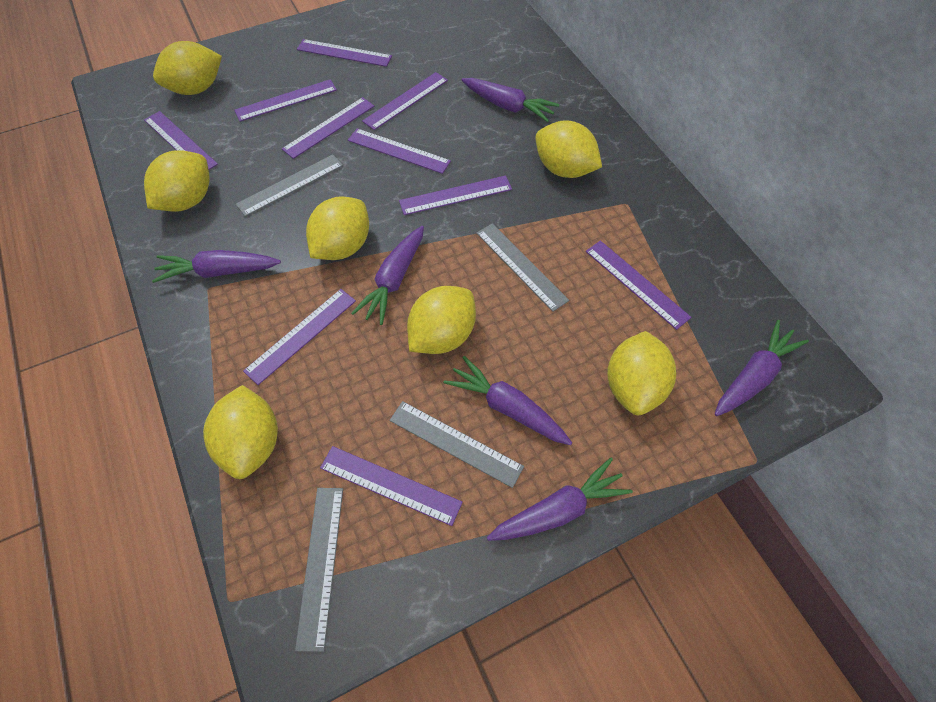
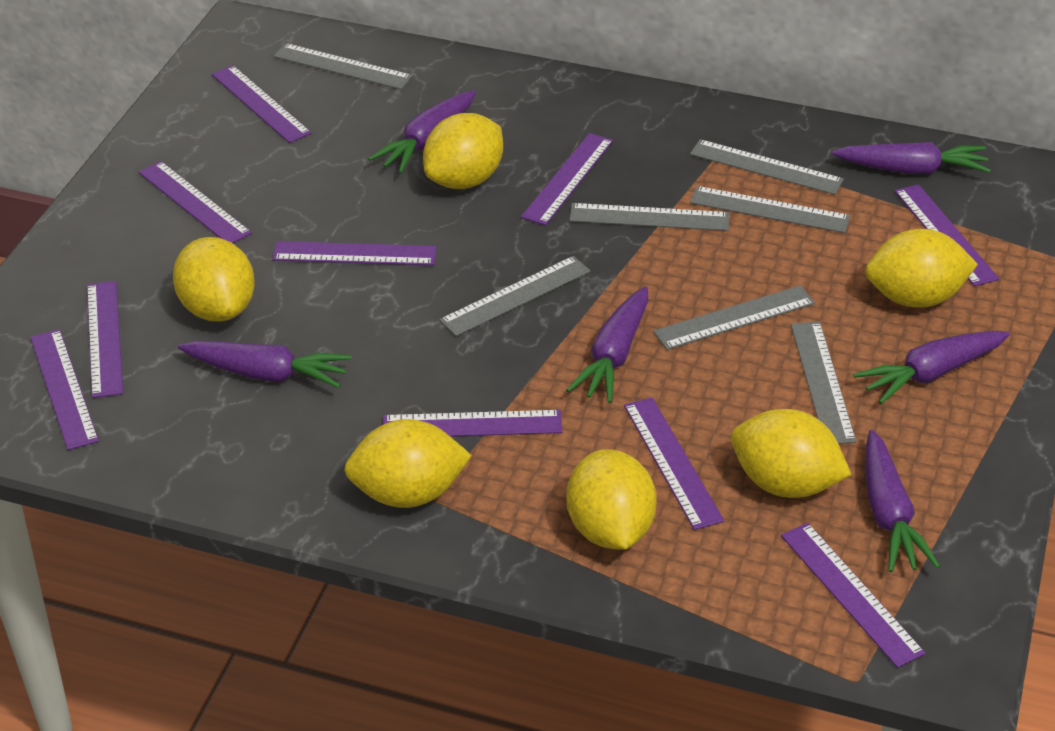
grey ruler: 4 -> 7
yellow lemon: 7 -> 6

